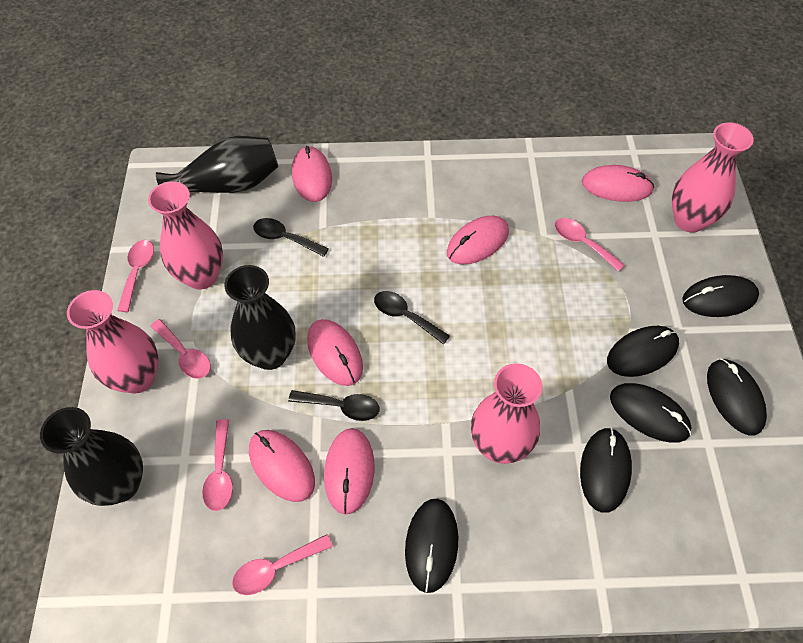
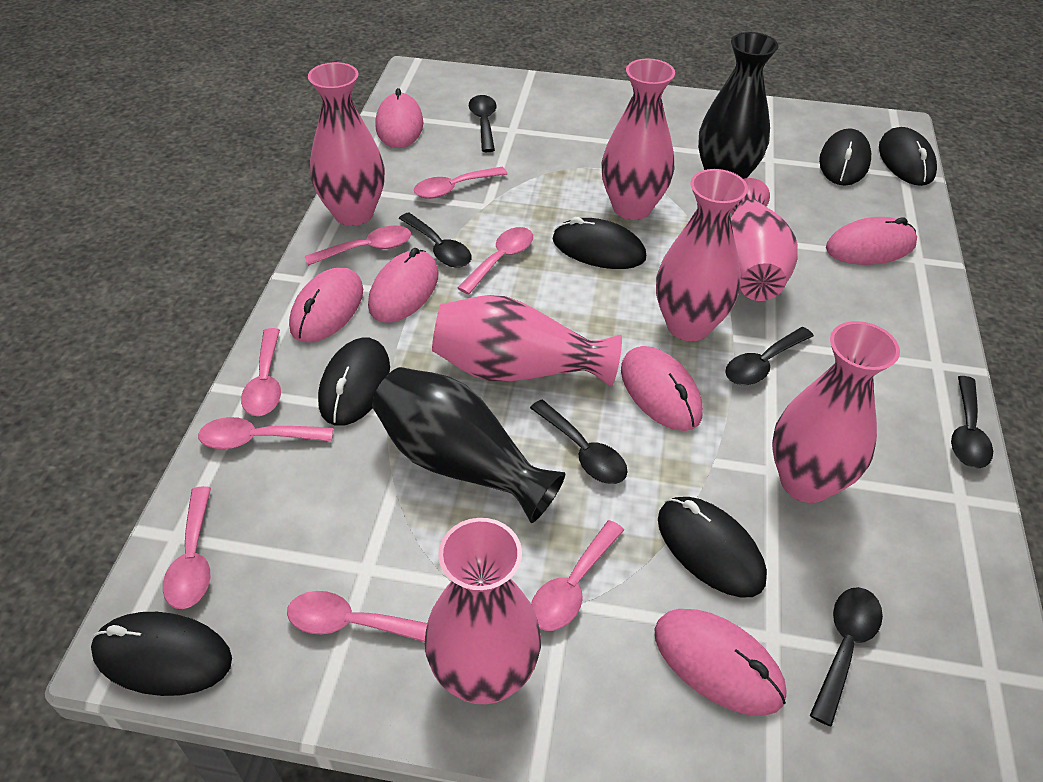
black spoon: 3 -> 6
black vase: 3 -> 2
pink spoon: 5 -> 8
pink vase: 4 -> 7

